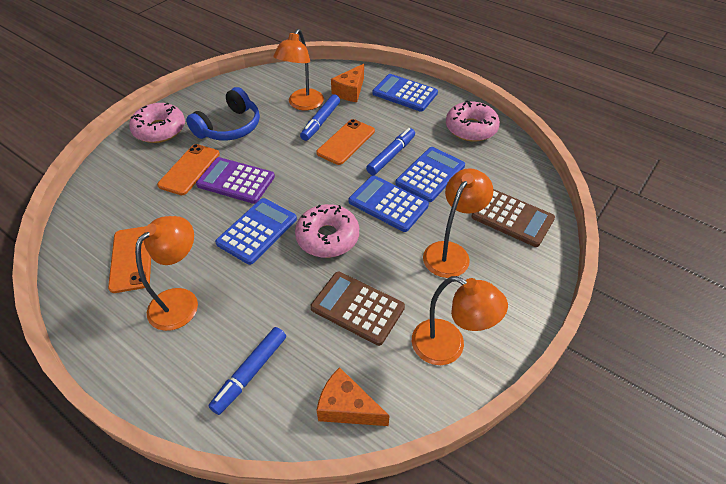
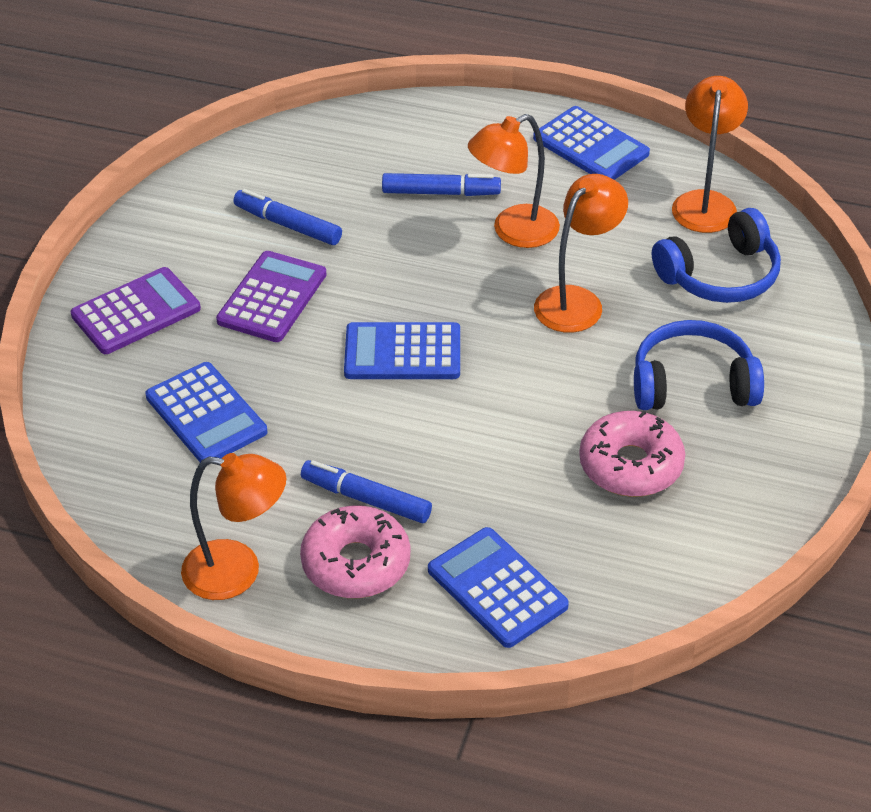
blue headphones: 1 -> 2
brown calculator: 2 -> 0
orange cheese: 2 -> 0
orange phone: 3 -> 0
pink donut: 3 -> 2
purple calculator: 1 -> 2

